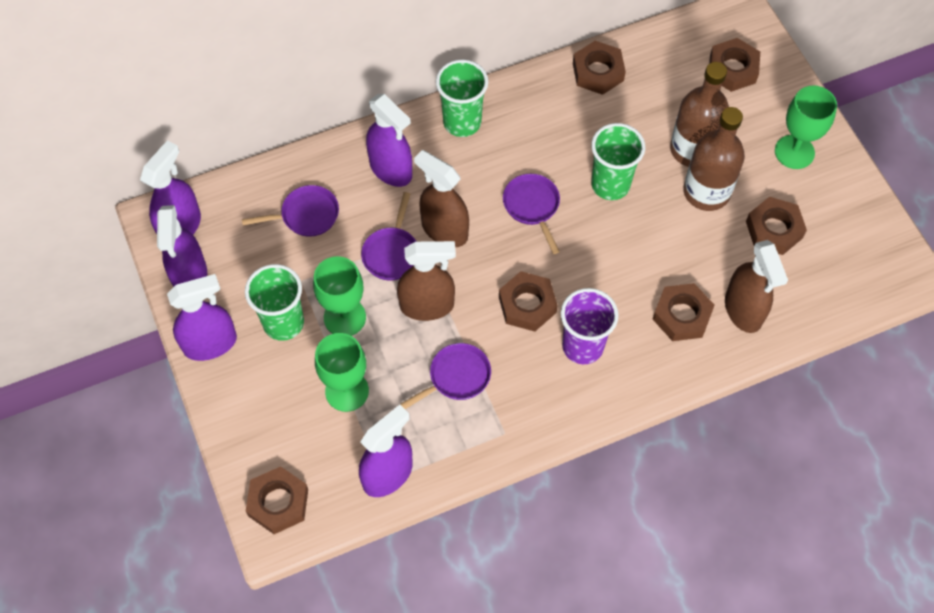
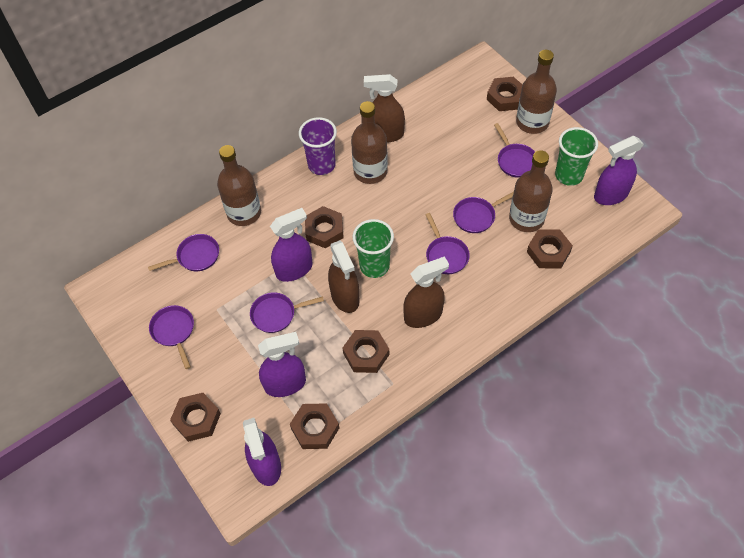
brown bottle: 2 -> 4
green cup: 3 -> 2
green goblet: 3 -> 0
purple pan: 4 -> 6
purple spray bottle: 5 -> 4

